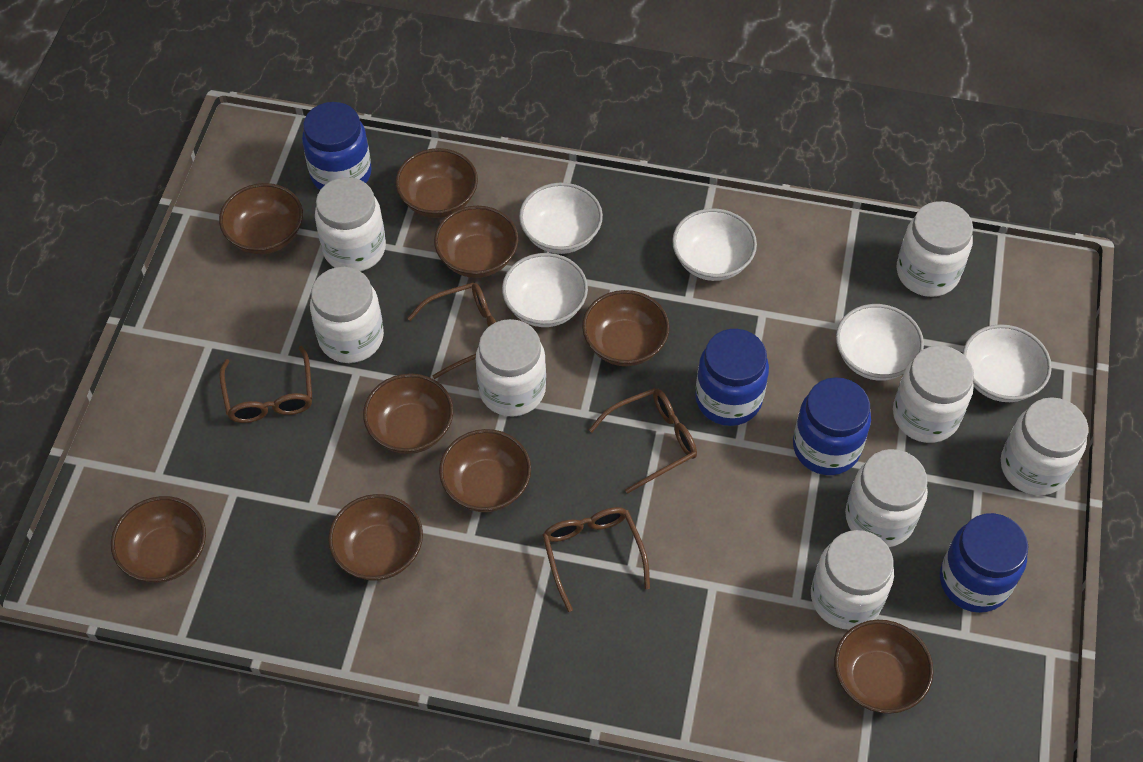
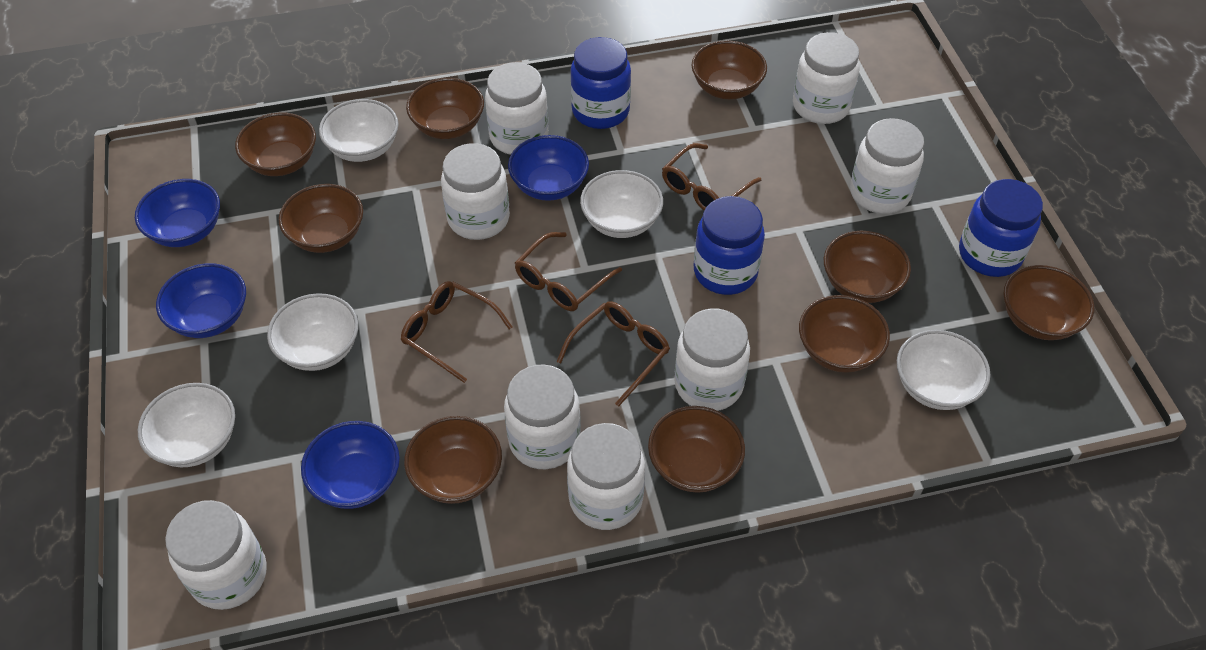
blue bowl: 0 -> 4
blue jar: 4 -> 3

